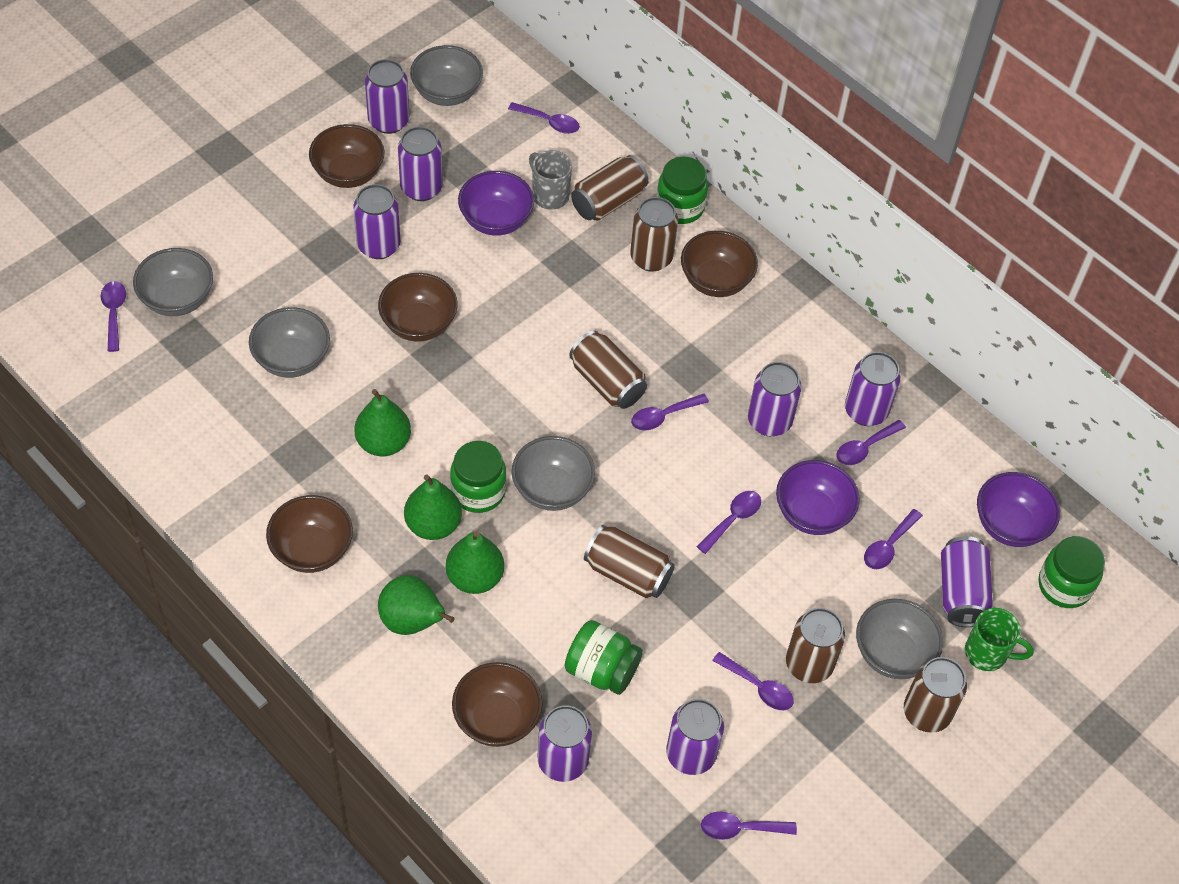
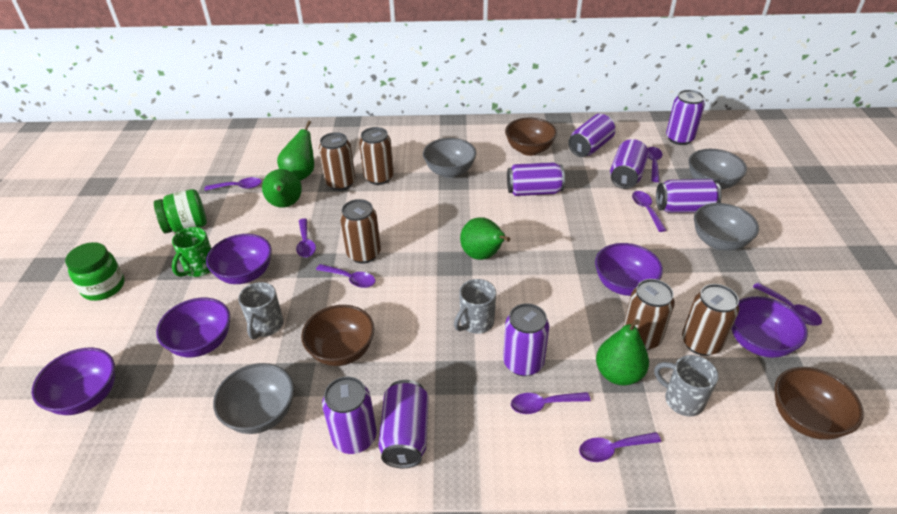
brown bowl: 5 -> 3
brown can: 6 -> 5
green jar: 4 -> 2
grey bowl: 5 -> 4
grey mug: 1 -> 3
purple bowl: 3 -> 5

